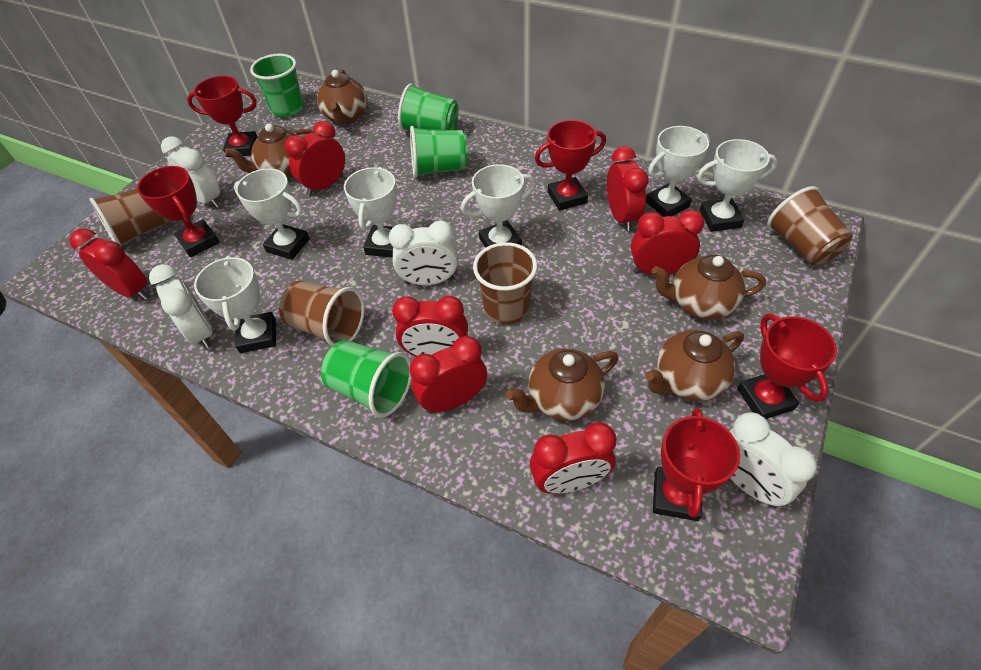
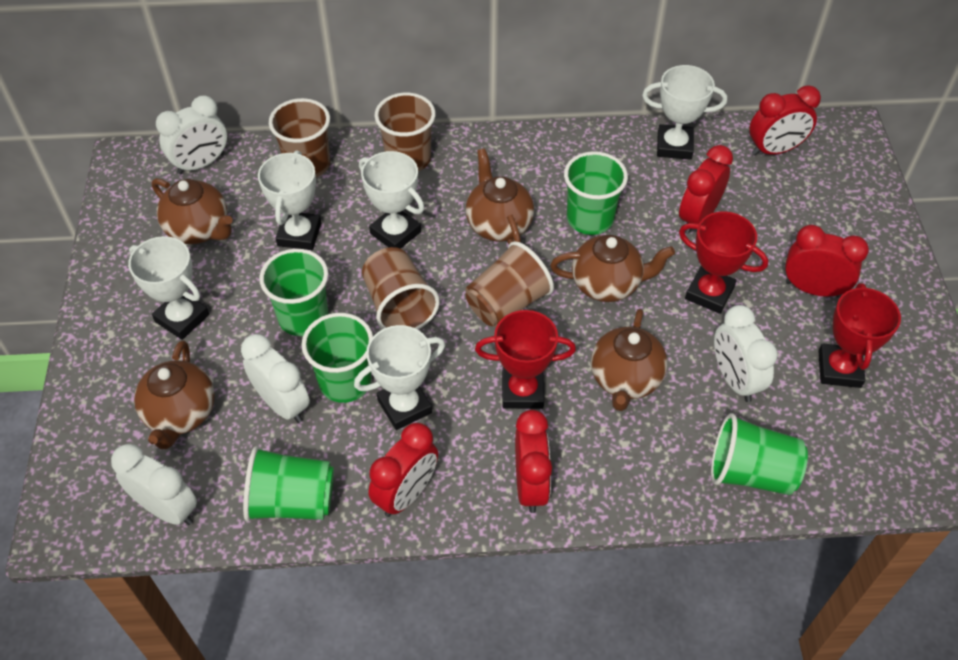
green cup: 4 -> 5
red clock: 7 -> 5
red trophy: 5 -> 3
white trophy: 6 -> 5

